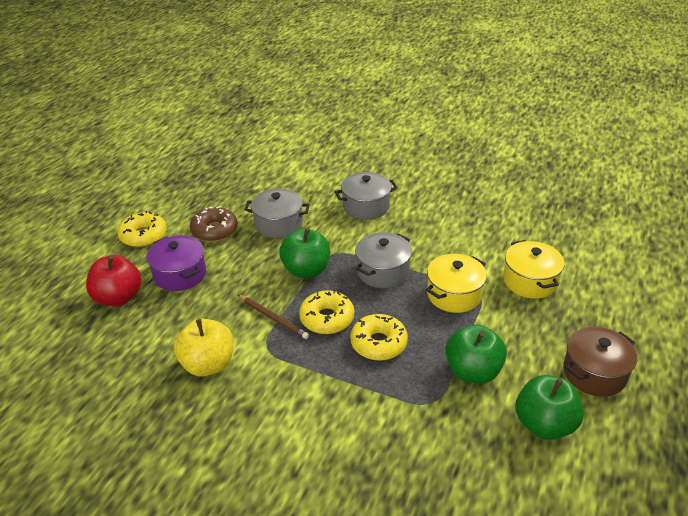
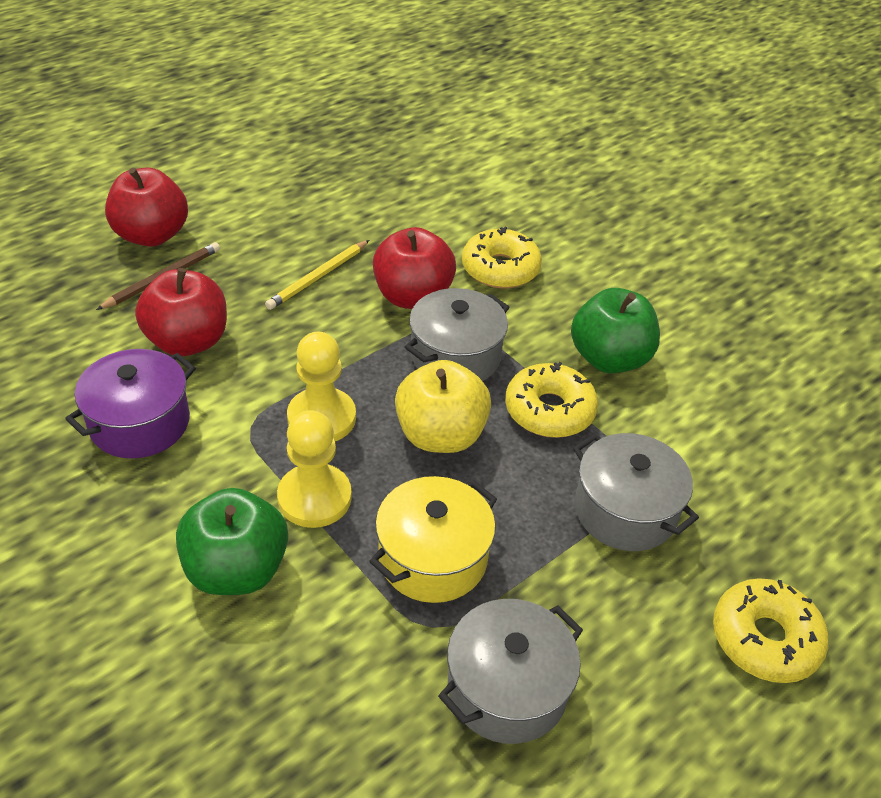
brown donut: 1 -> 0
brown pot: 1 -> 0
green apple: 3 -> 2
red apple: 1 -> 3
yellow pawn: 0 -> 2
yellow pencil: 0 -> 1
yellow pot: 2 -> 1

